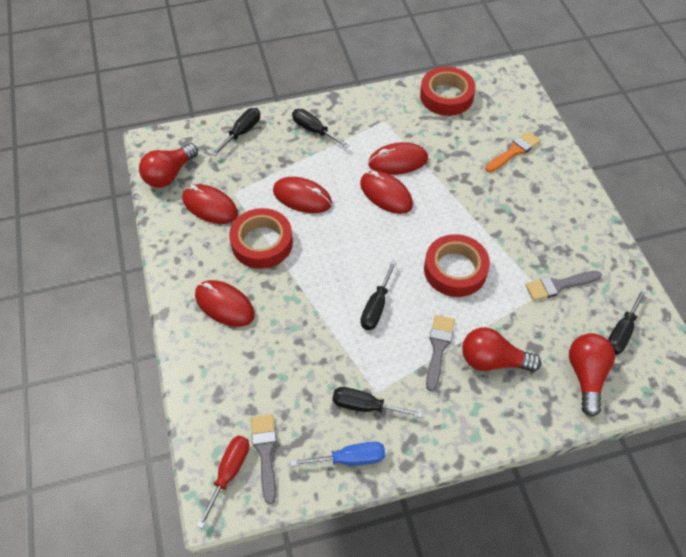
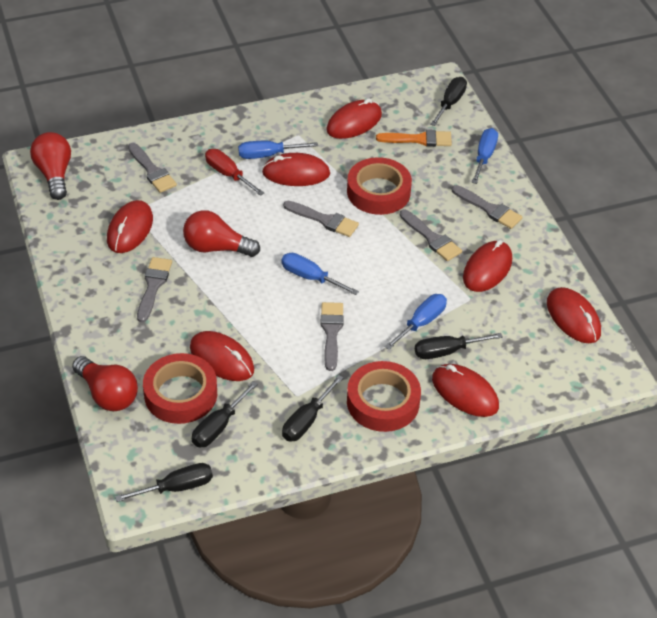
blue screwdriver: 1 -> 4
grey brush: 3 -> 6
red mouse: 5 -> 7

